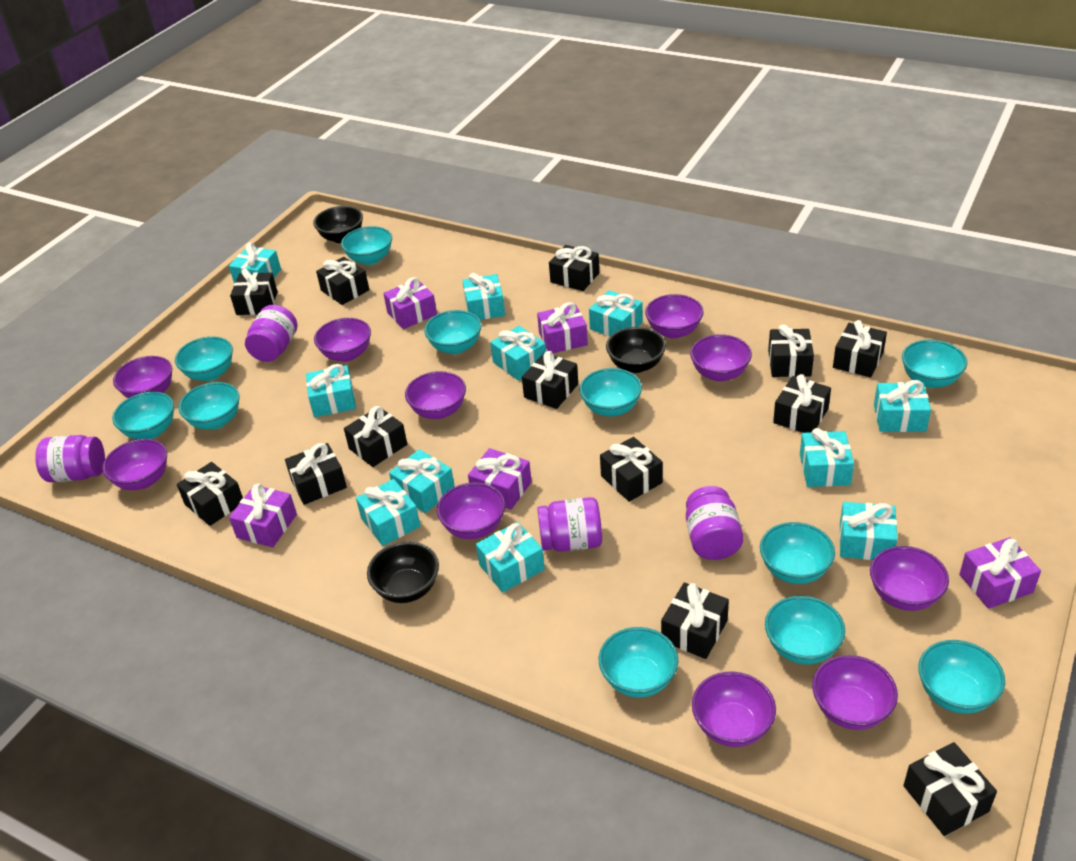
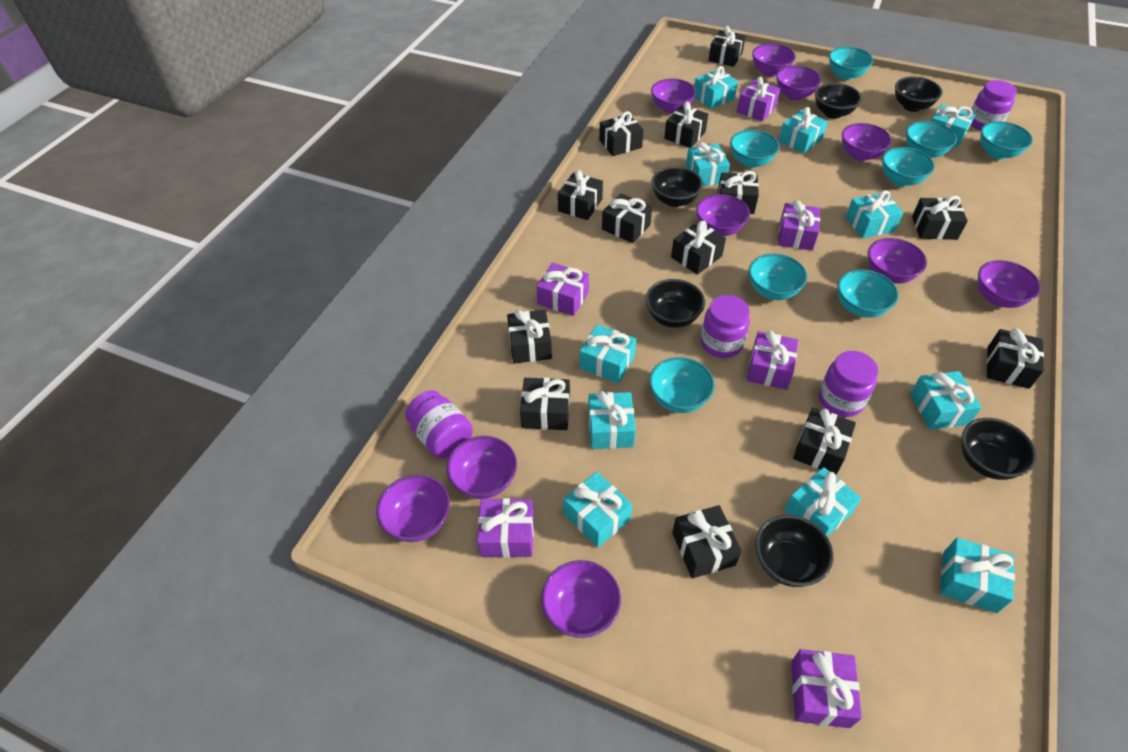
black bowl: 3 -> 6
purple gift: 5 -> 6
turquoise bowl: 11 -> 8

